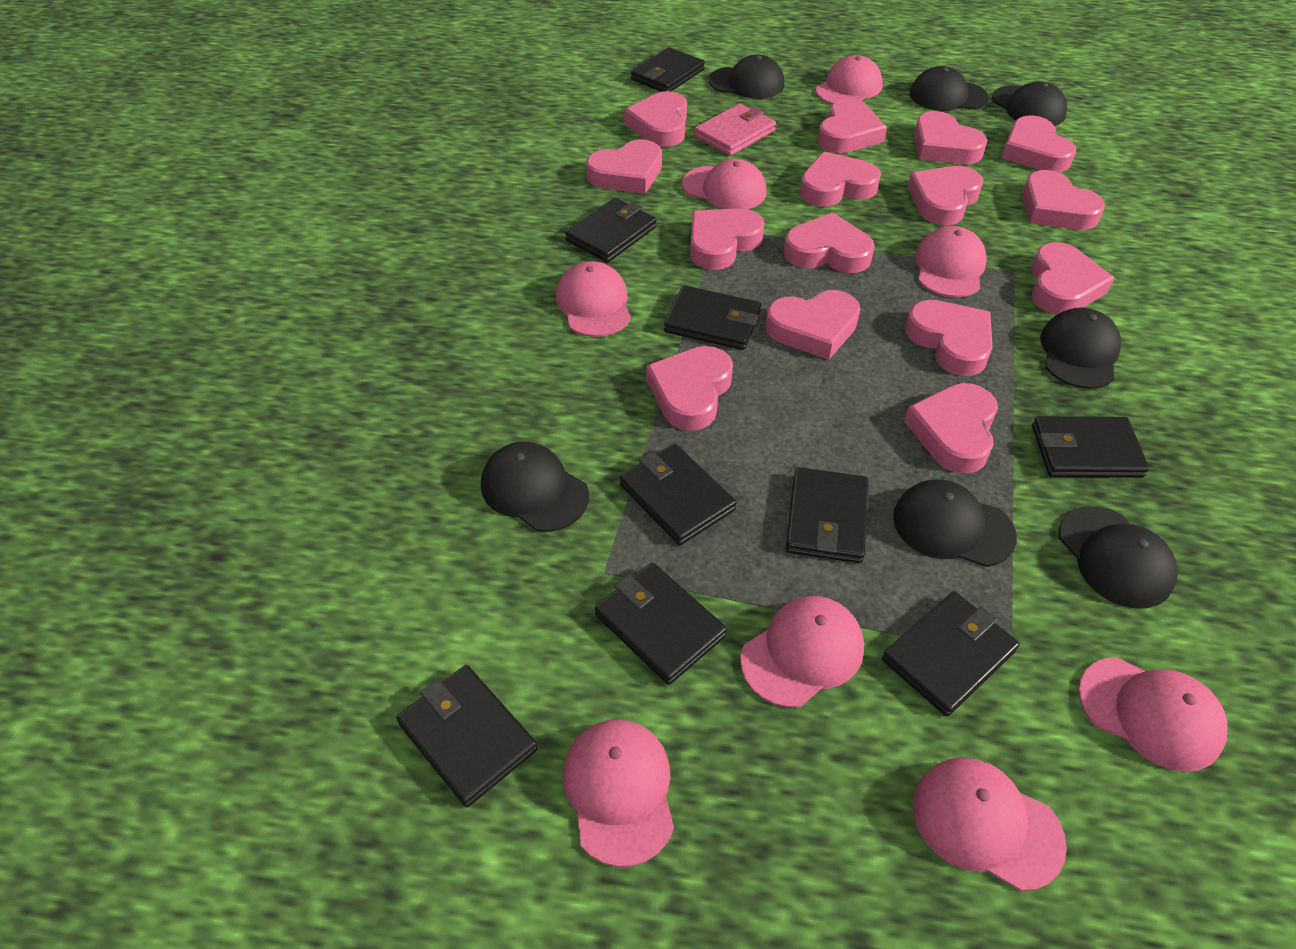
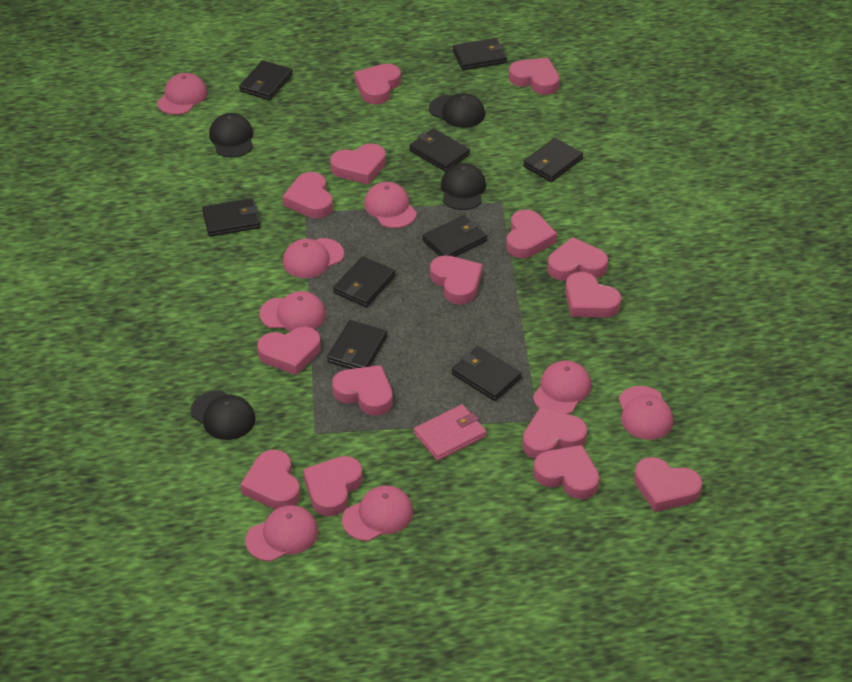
black cap: 7 -> 4

